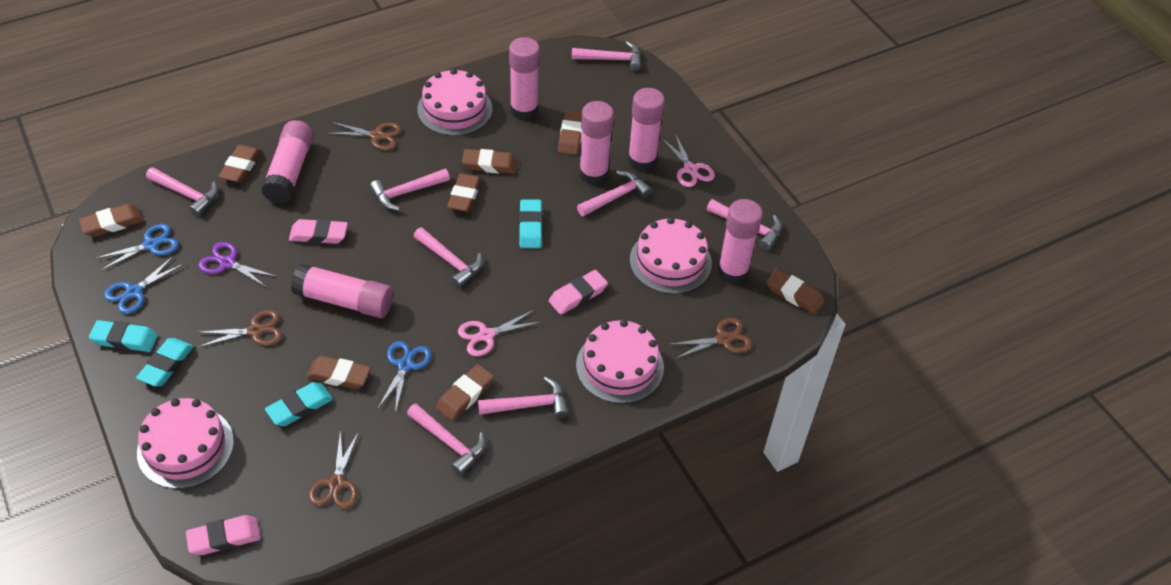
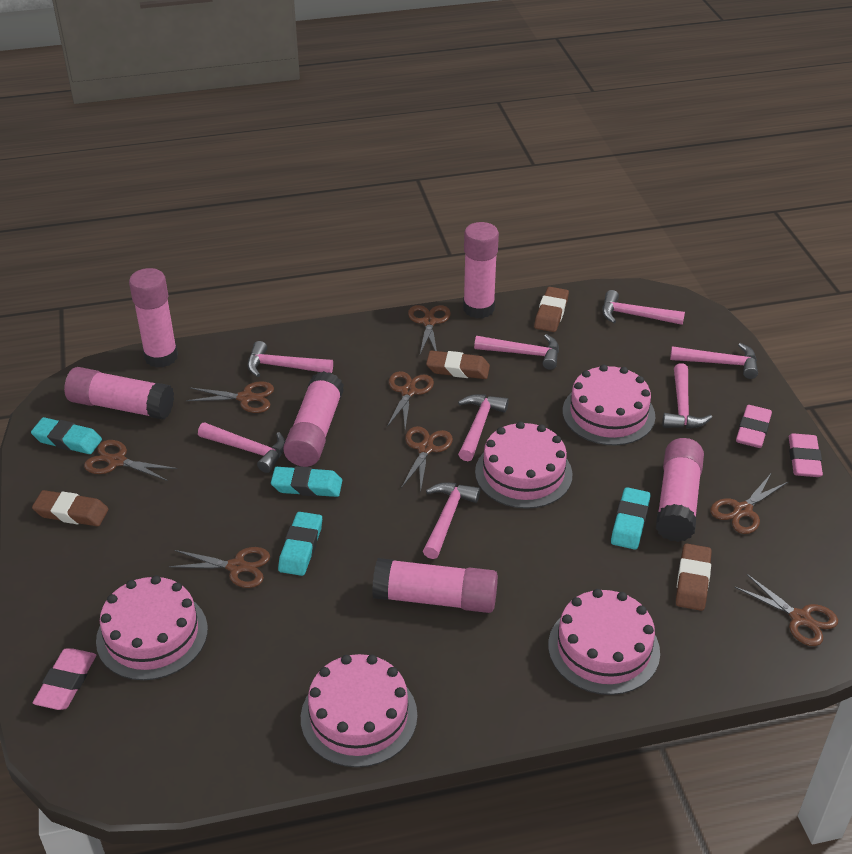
blue scissors: 3 -> 0
brown eraser: 8 -> 4
brown scissors: 4 -> 8
pink cake: 4 -> 5
pink scissors: 2 -> 0
purple scissors: 1 -> 0

